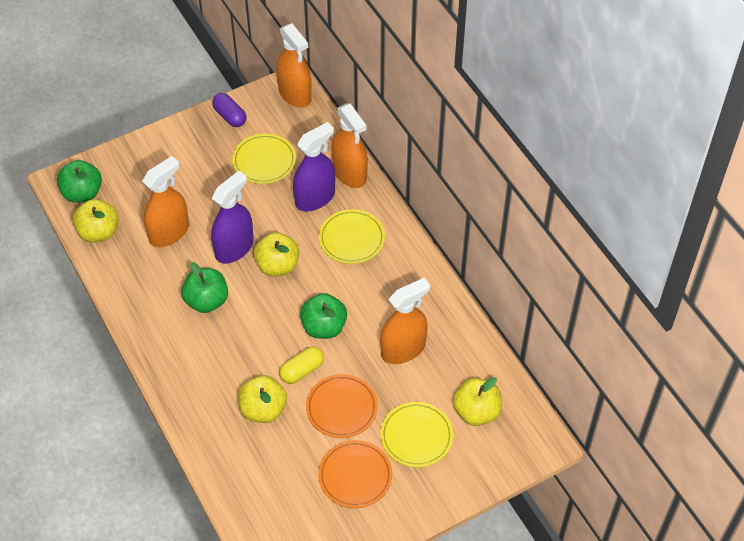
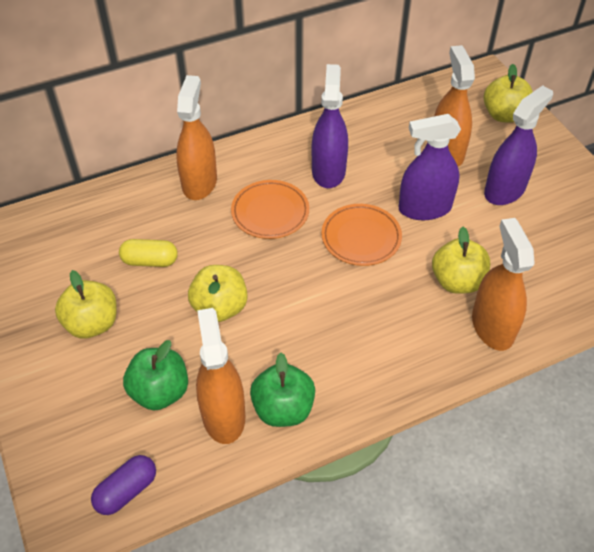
green apple: 3 -> 2
purple spray bottle: 2 -> 3
yellow plate: 3 -> 0

